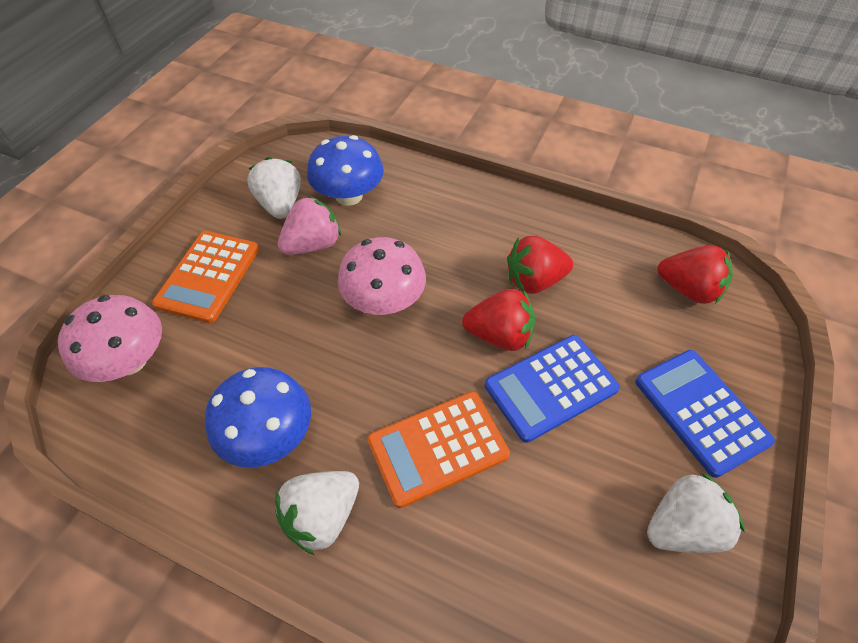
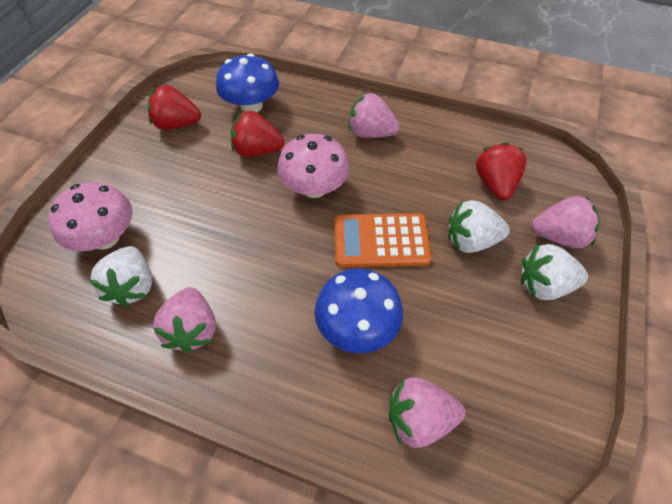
blue calculator: 2 -> 0
orange calculator: 2 -> 1
pink strawberry: 1 -> 4

